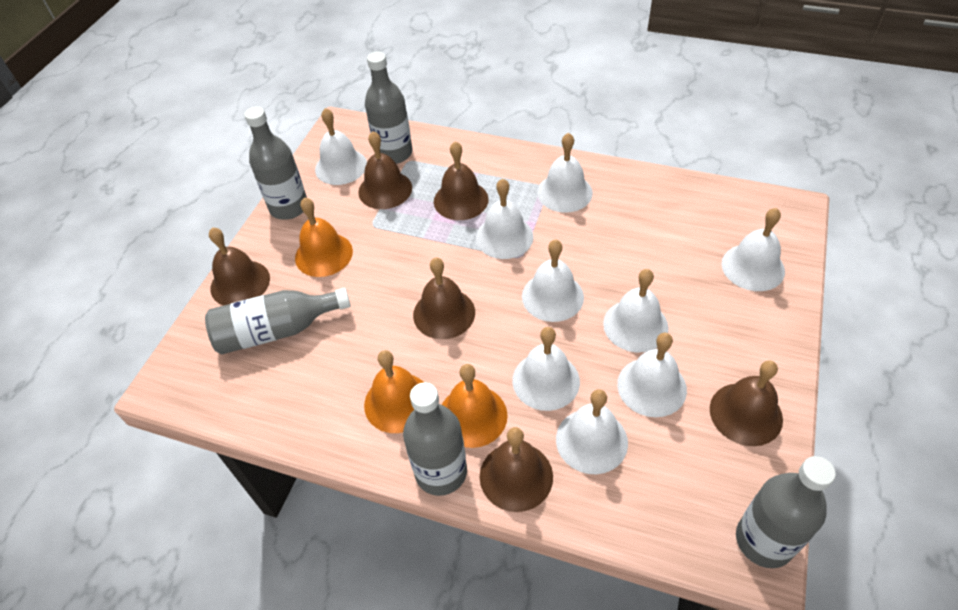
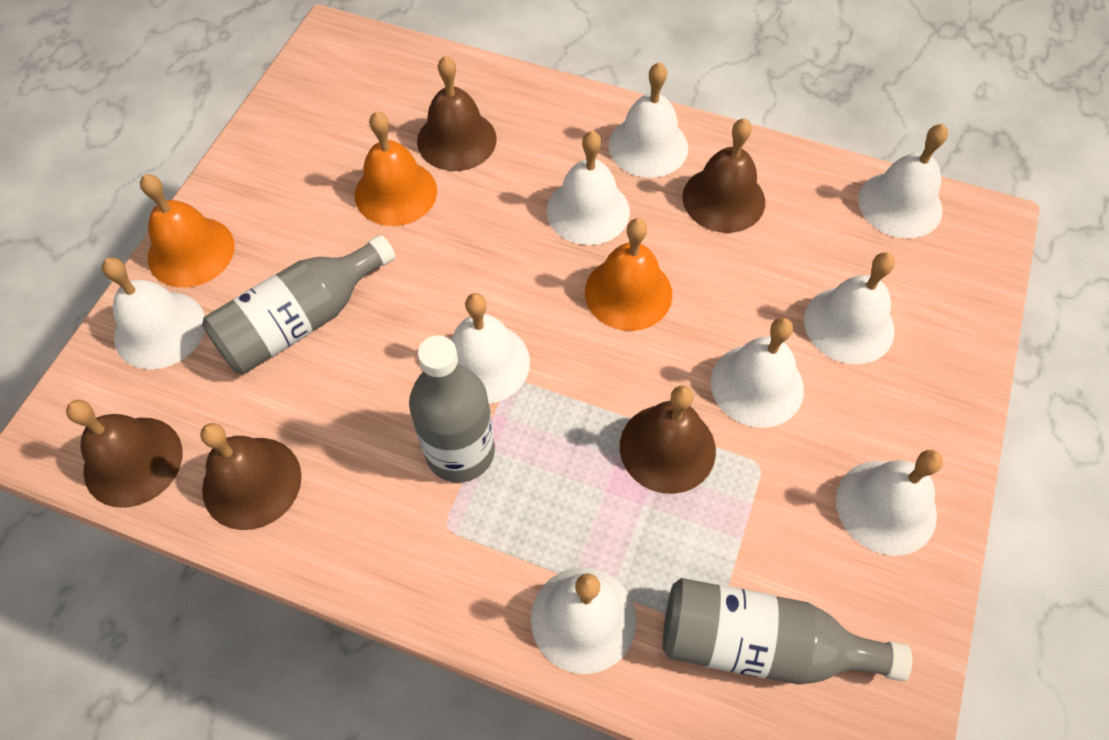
brown bell: 6 -> 5
grey bottle: 5 -> 3

